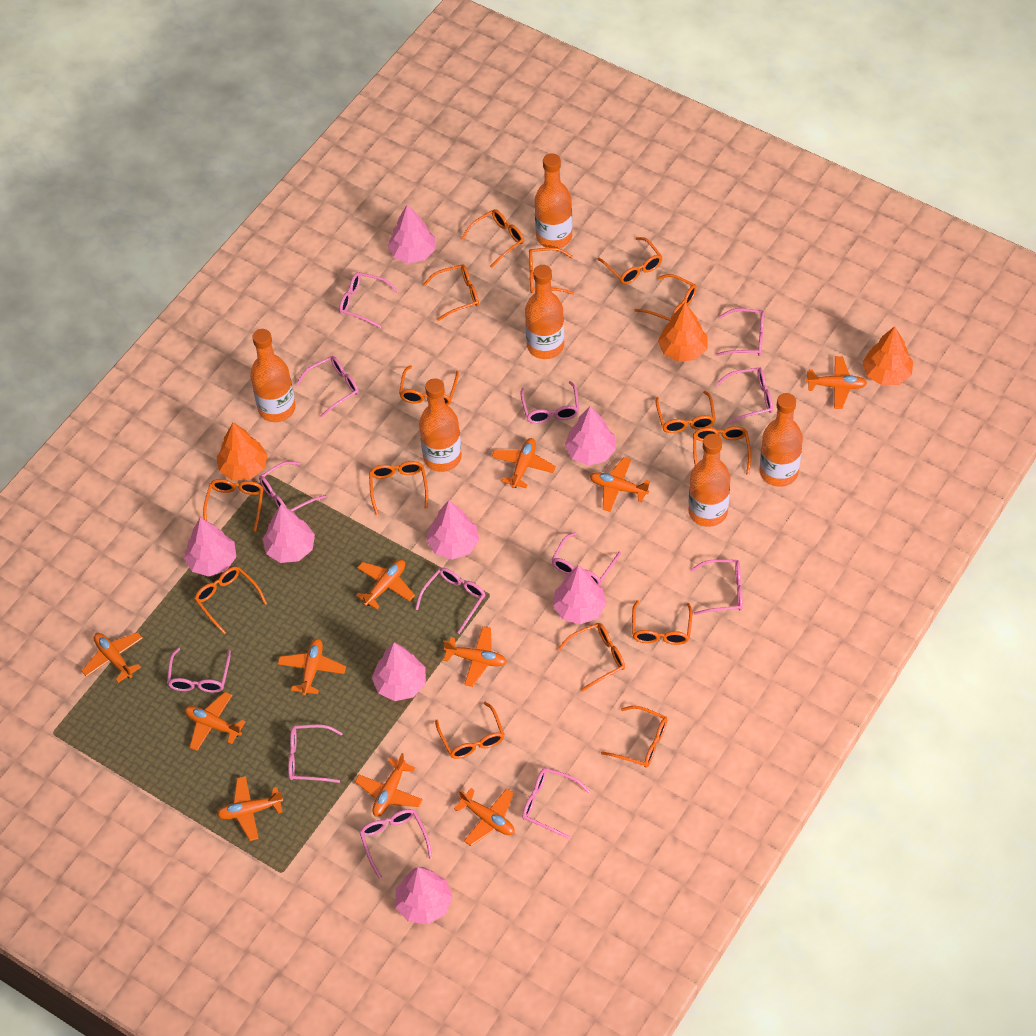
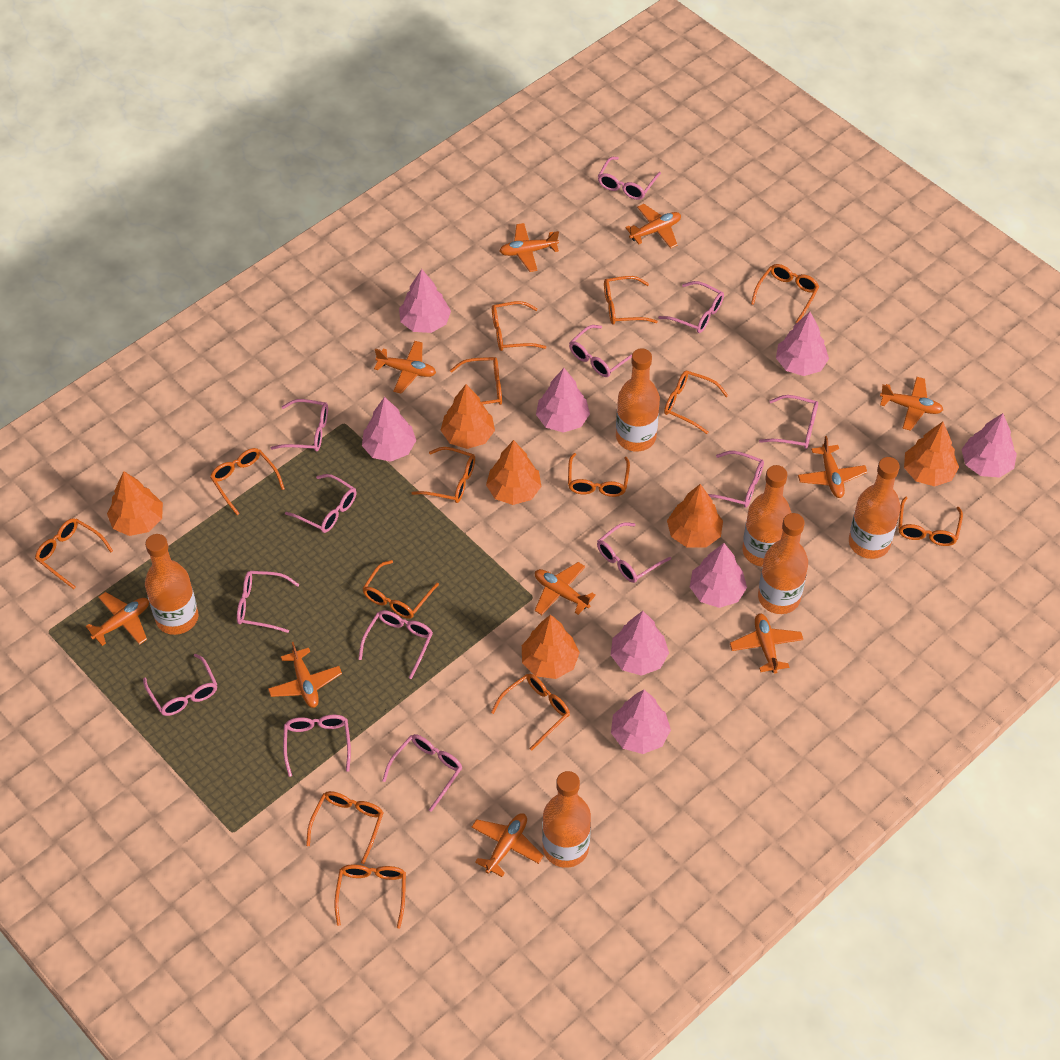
orange glasses: 15 -> 14
orange plane: 11 -> 10
orange tree: 3 -> 6

